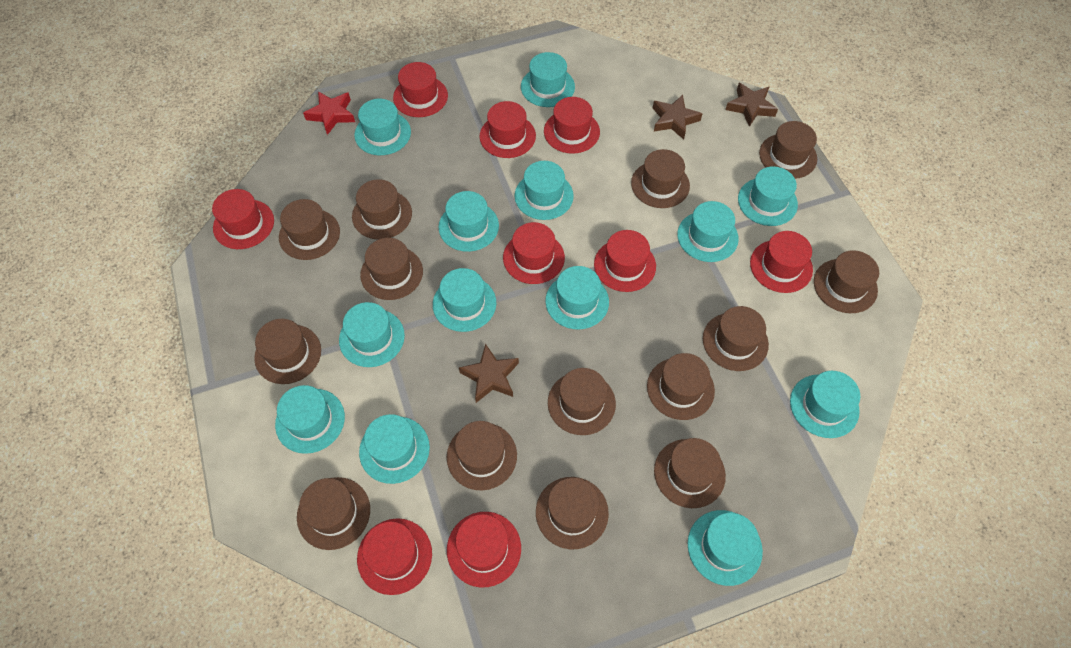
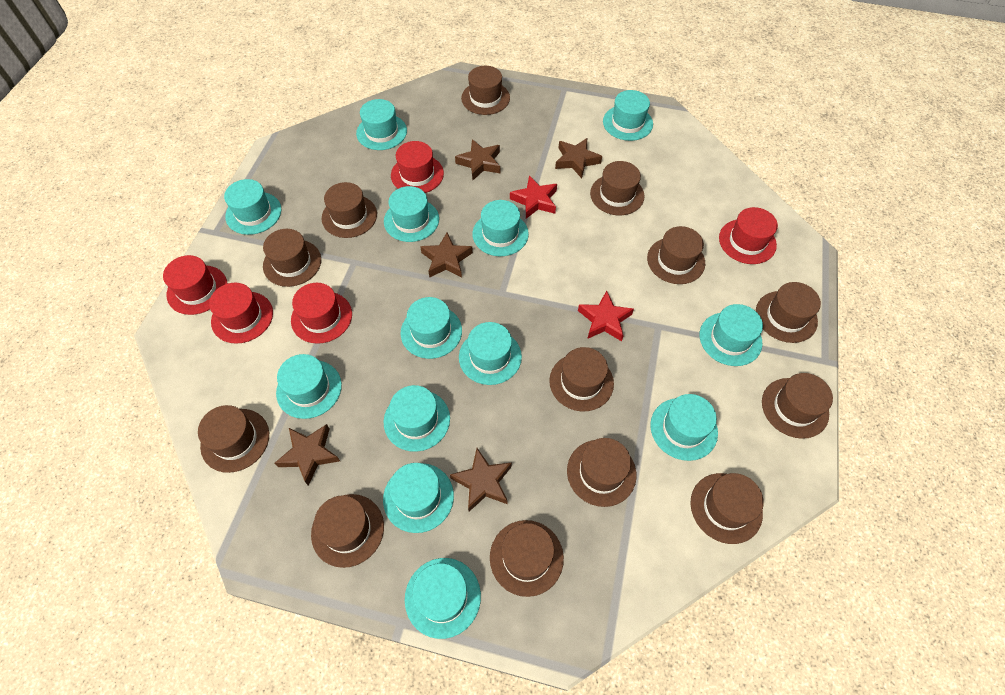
brown hat: 14 -> 13
brown star: 3 -> 5
red hat: 9 -> 5
red star: 1 -> 2

